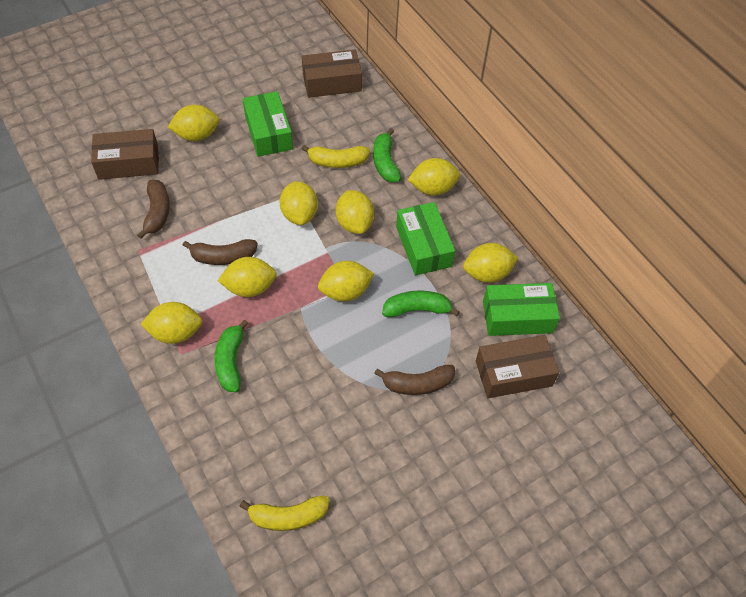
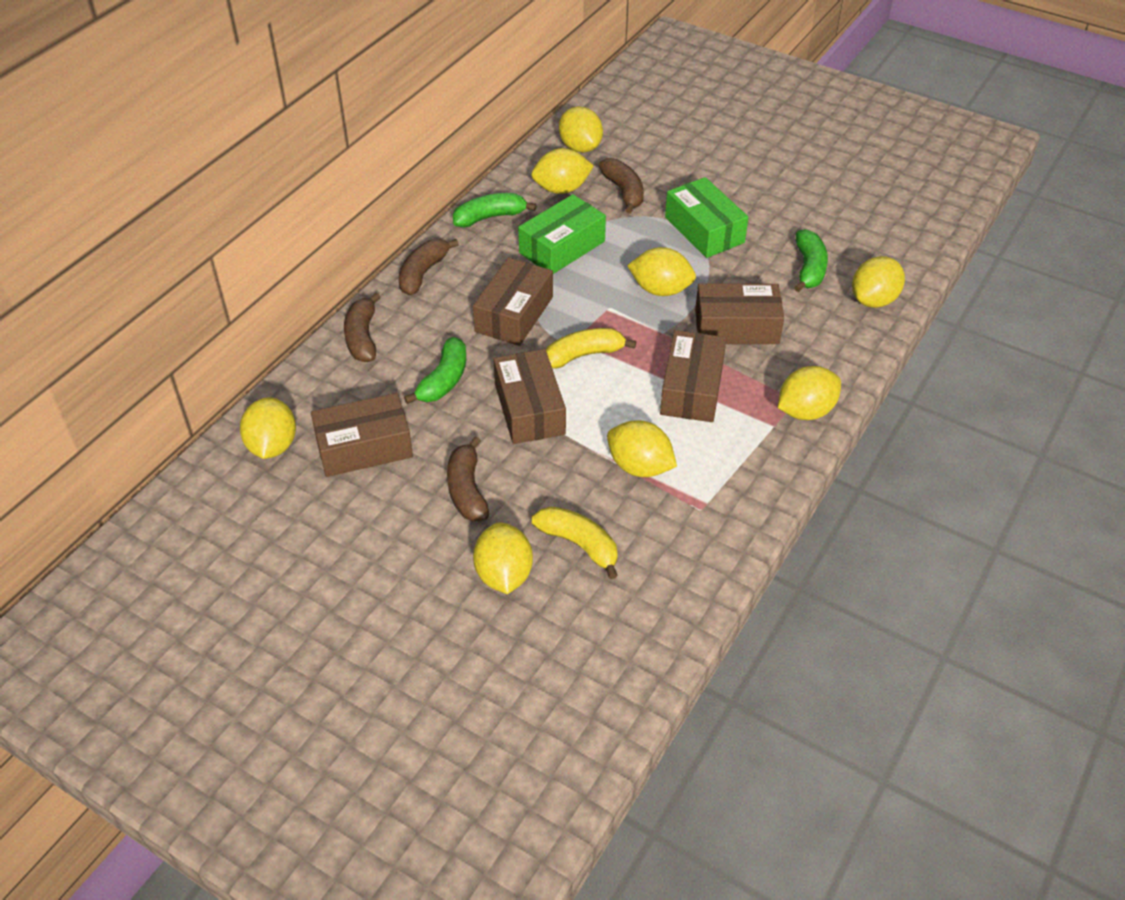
brown banana: 3 -> 4
brown box: 3 -> 5
green box: 3 -> 2

